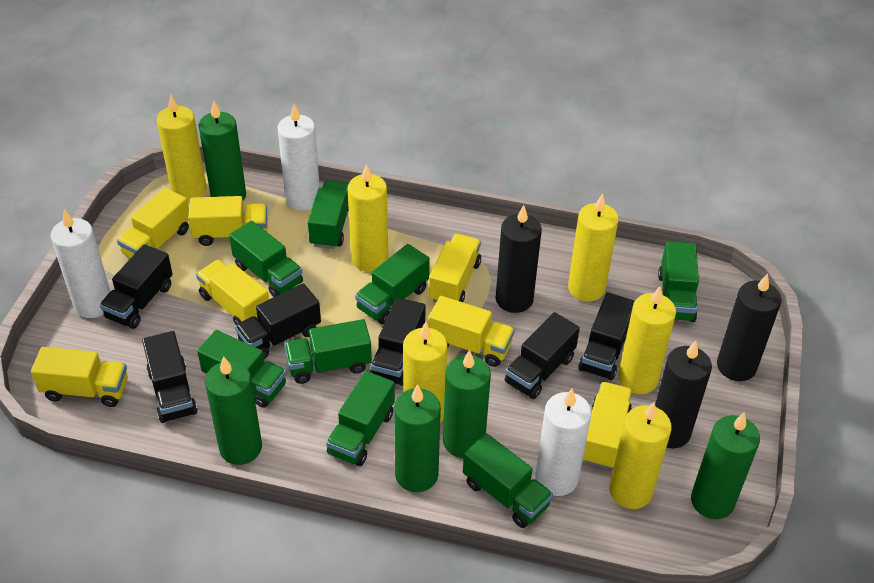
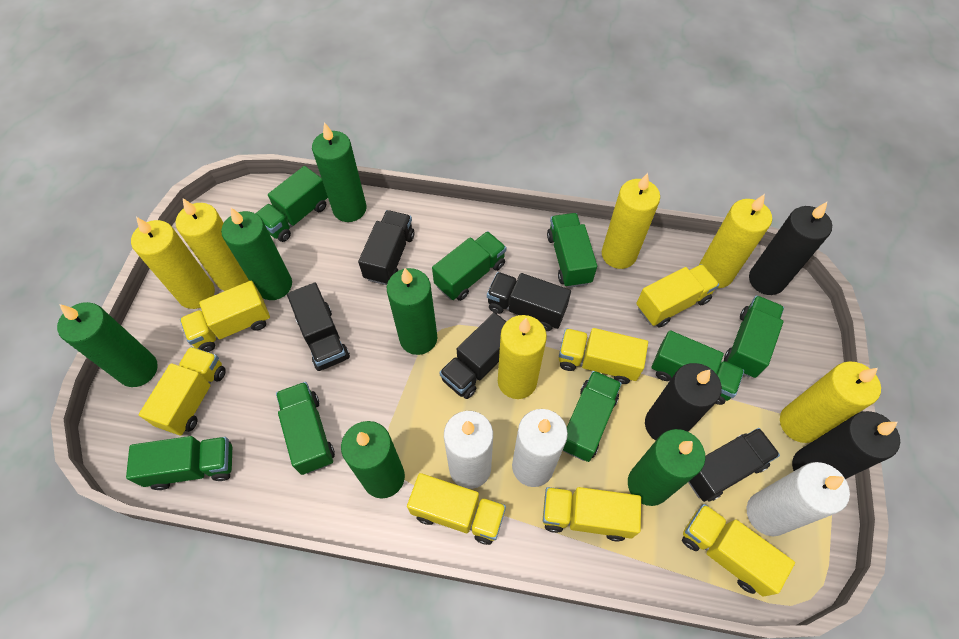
black truck: 6 -> 5
green candle: 5 -> 6

